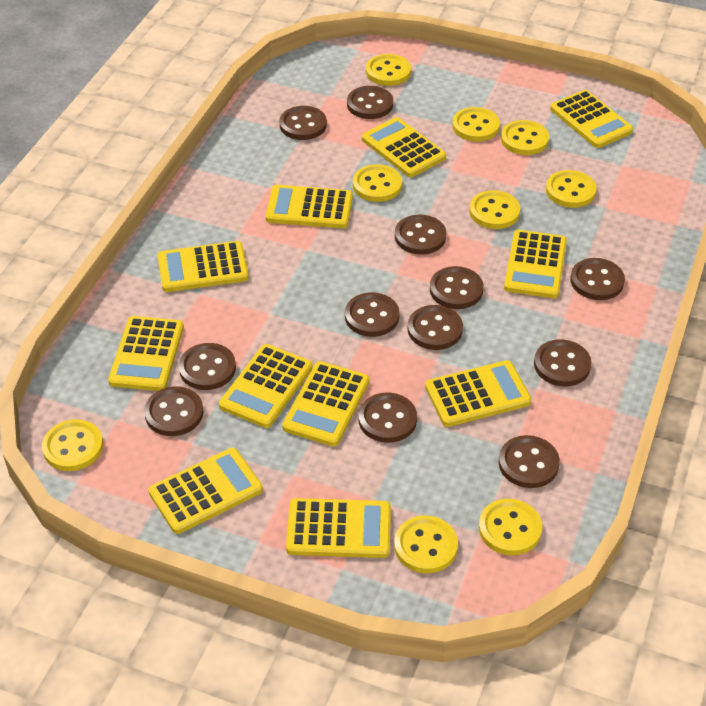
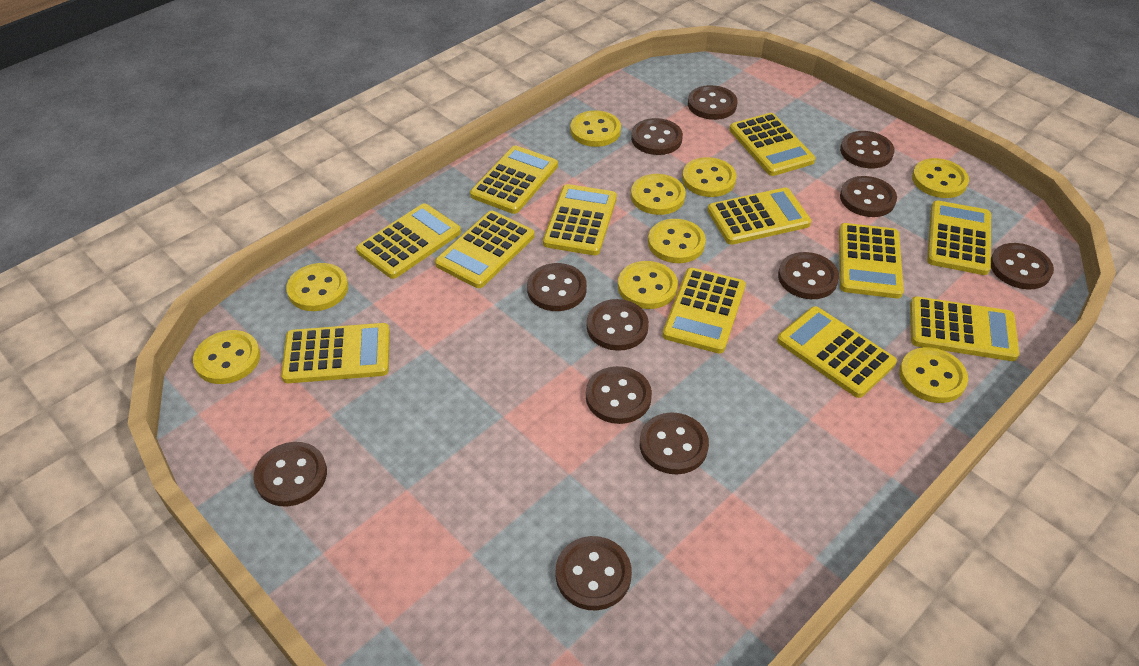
yellow calculator: 11 -> 12

